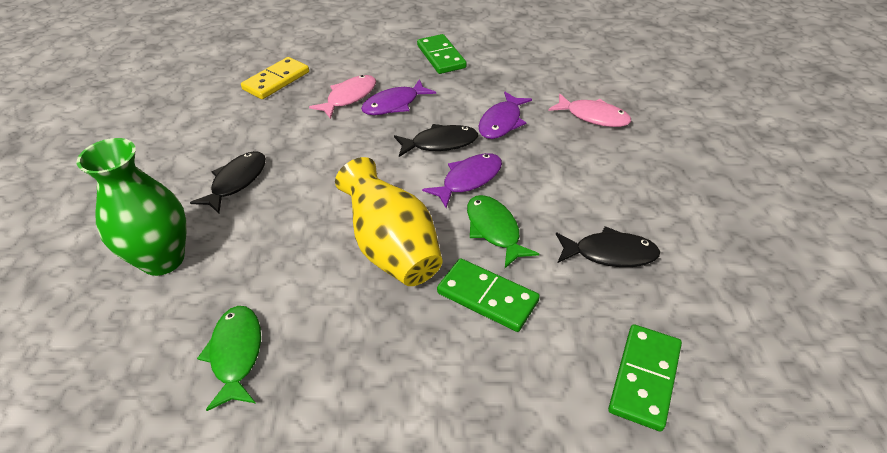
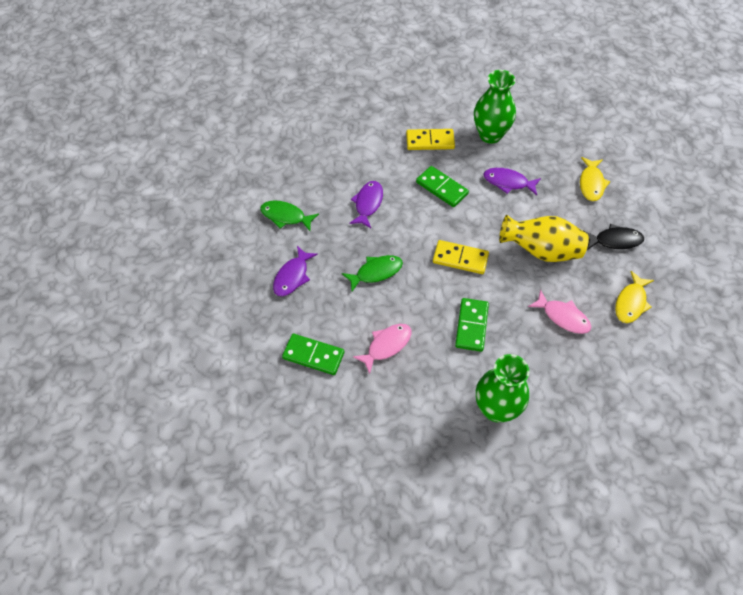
black fish: 3 -> 1
green vase: 1 -> 2
yellow domino: 1 -> 2
yellow fish: 0 -> 2

